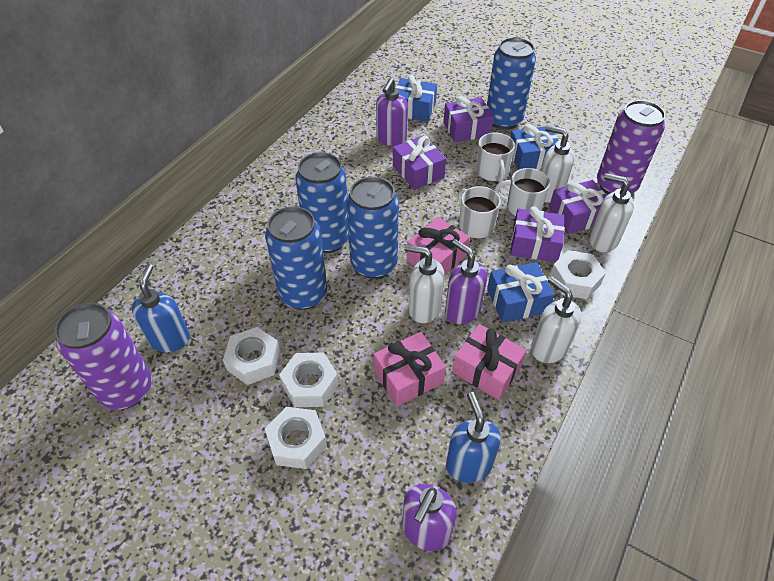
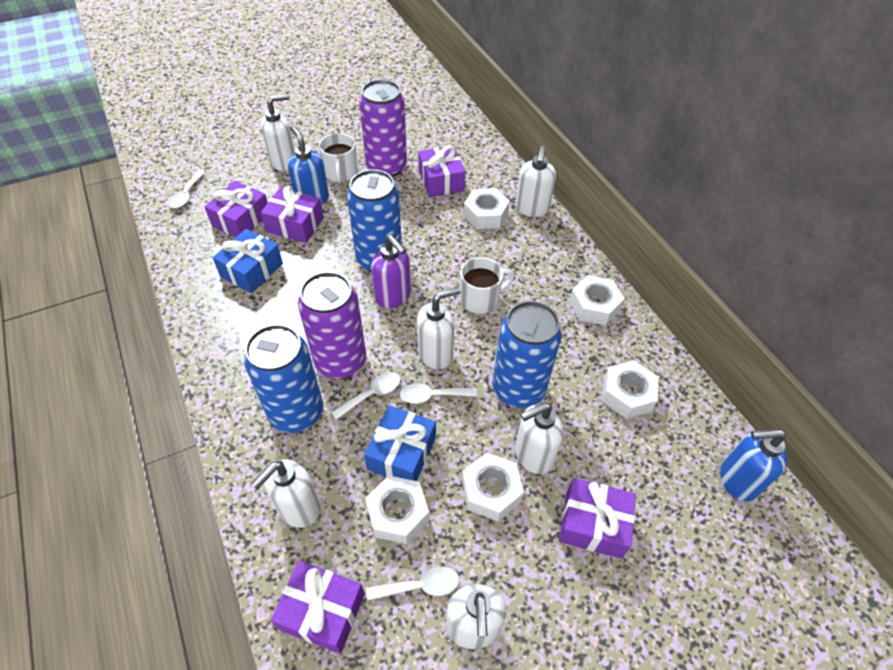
blue can: 4 -> 3
blue gift: 3 -> 2
pink gift: 3 -> 0
purple gift: 4 -> 5
purple soap dispenser: 3 -> 1
white mug: 3 -> 2
white nut: 4 -> 5
white soap dispenser: 4 -> 6
white spoon: 0 -> 4

